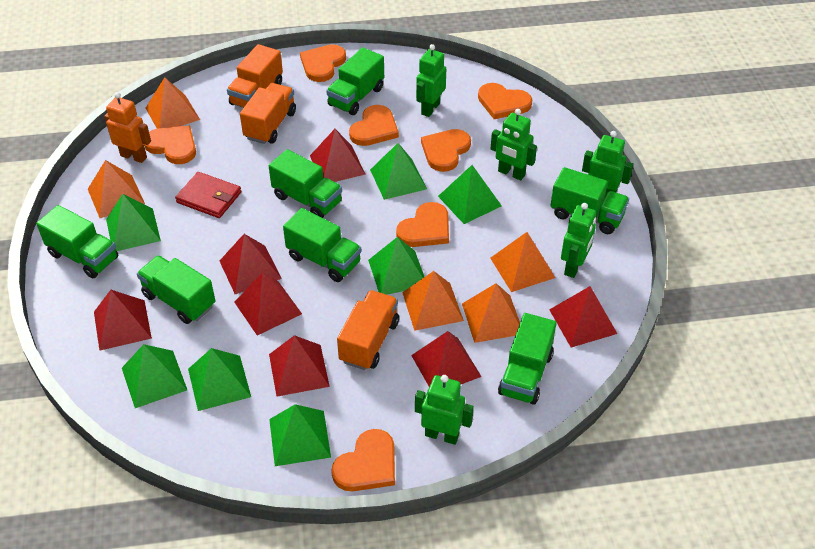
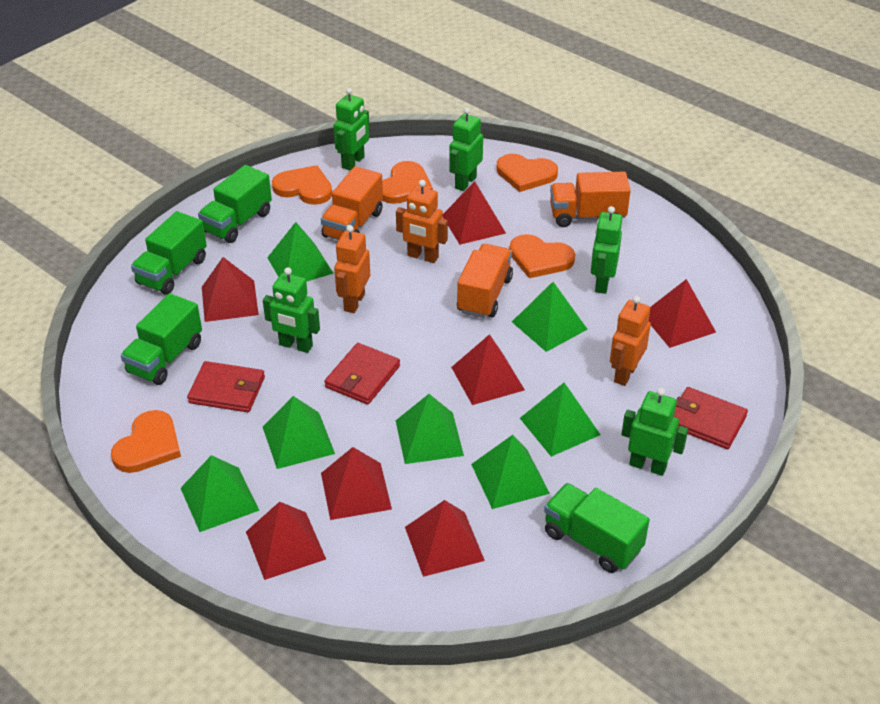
green truck: 7 -> 4
orange heart: 7 -> 5
orange pyramid: 5 -> 0
orange robot: 1 -> 3
red wallet: 1 -> 3

